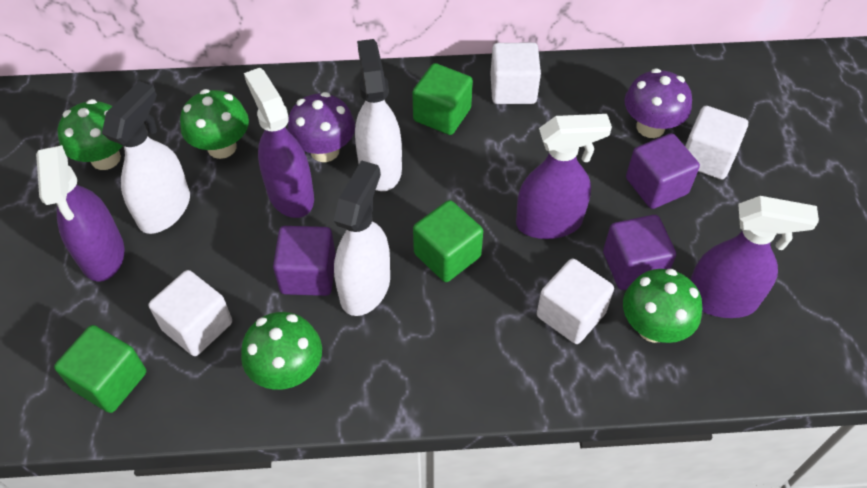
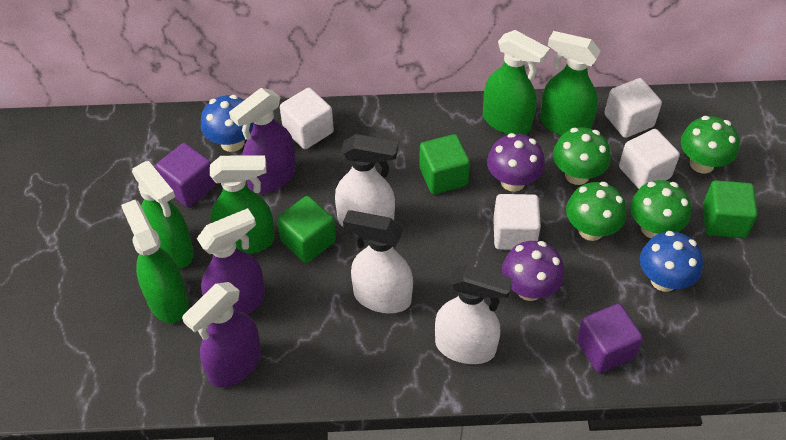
blue mushroom: 0 -> 2
green spray bottle: 0 -> 5
purple cube: 3 -> 2
purple spray bottle: 4 -> 3

